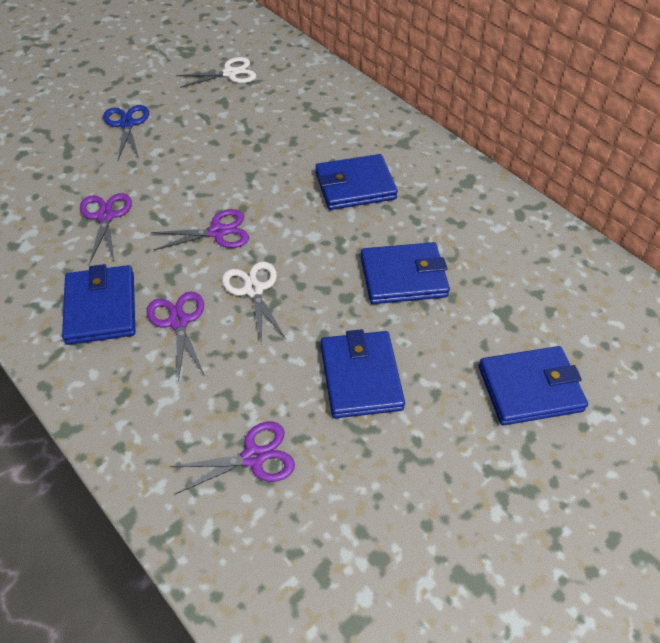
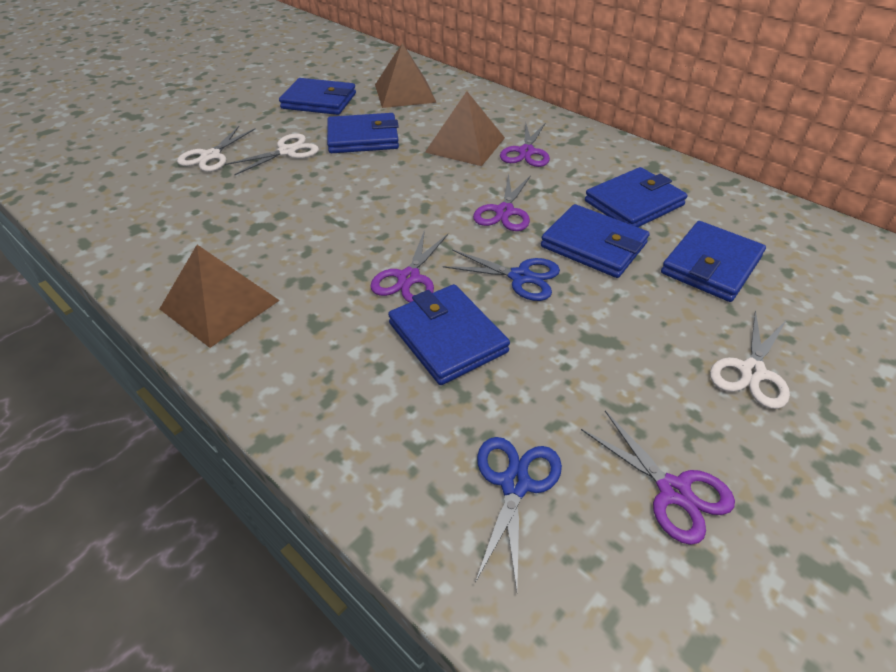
blue scissors: 1 -> 2
blue wallet: 5 -> 6
brown pyramid: 0 -> 3
white scissors: 2 -> 3

